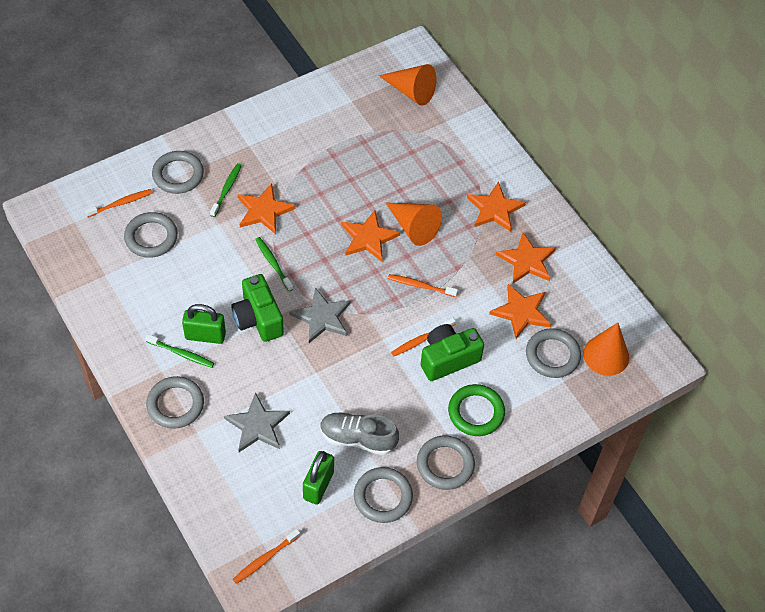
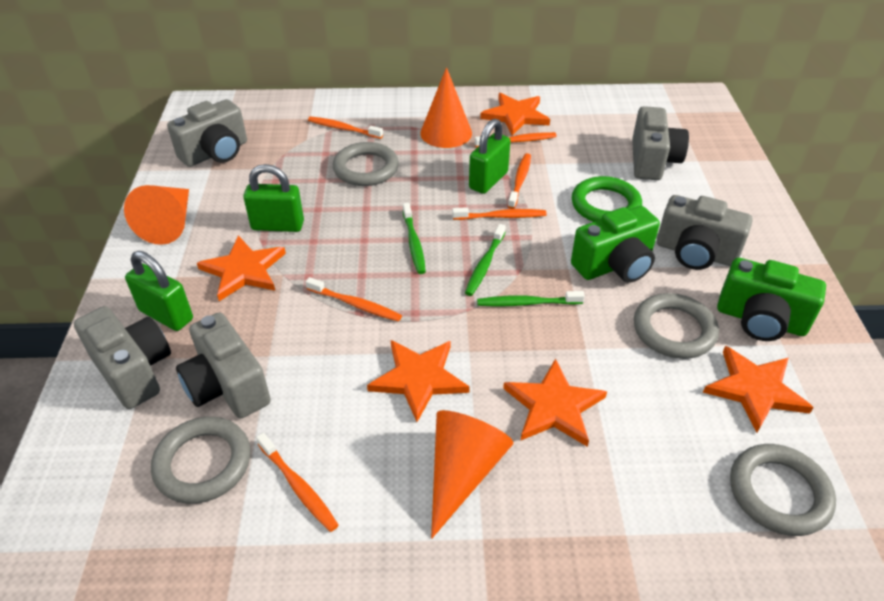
green padlock: 2 -> 3
grey camera: 0 -> 5
grey ring: 6 -> 4
grey shoe: 1 -> 0
grey star: 2 -> 0
orange toothbrush: 4 -> 6

